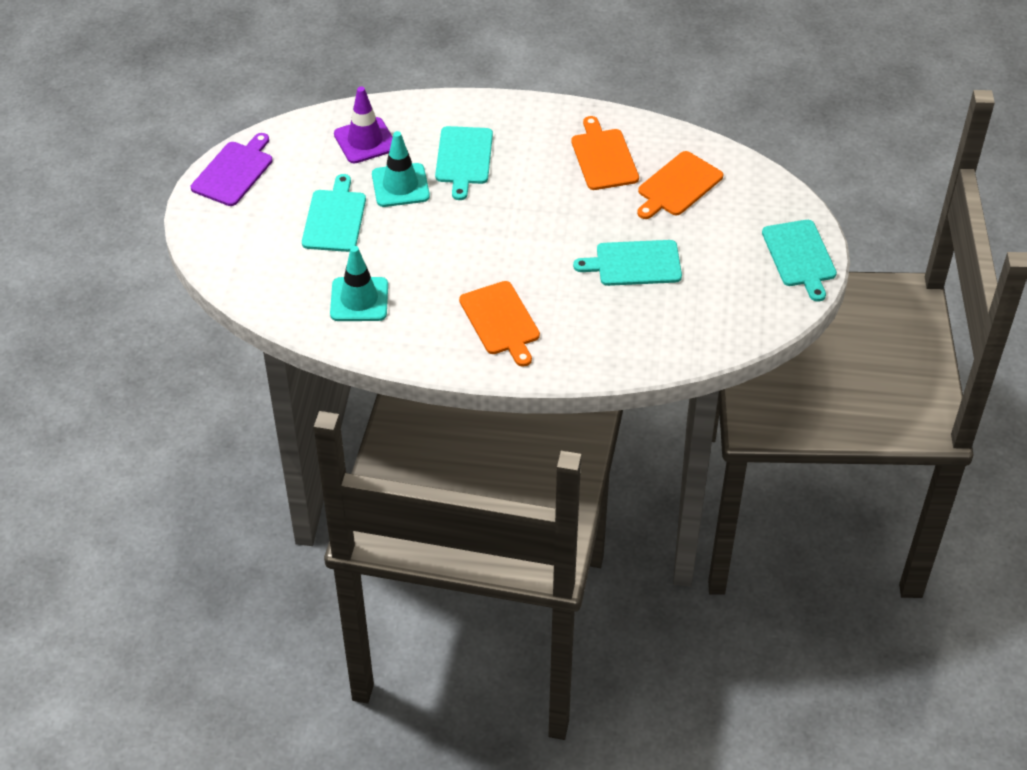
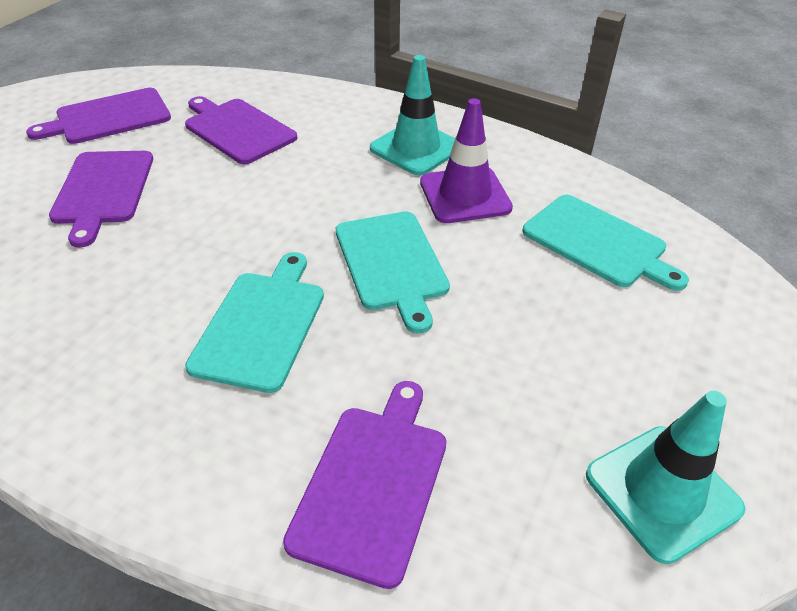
orange cutting board: 3 -> 0
purple cutting board: 1 -> 4
turquoise cutting board: 4 -> 3

